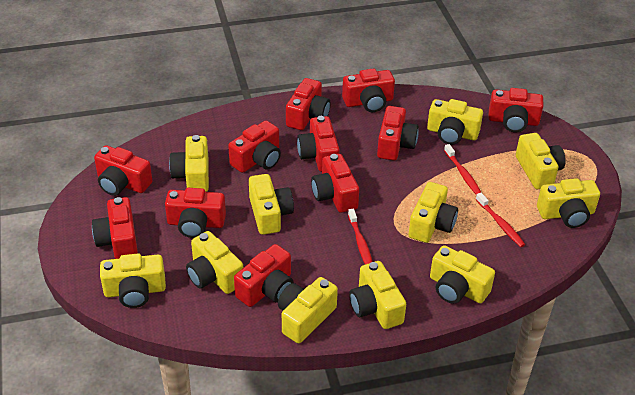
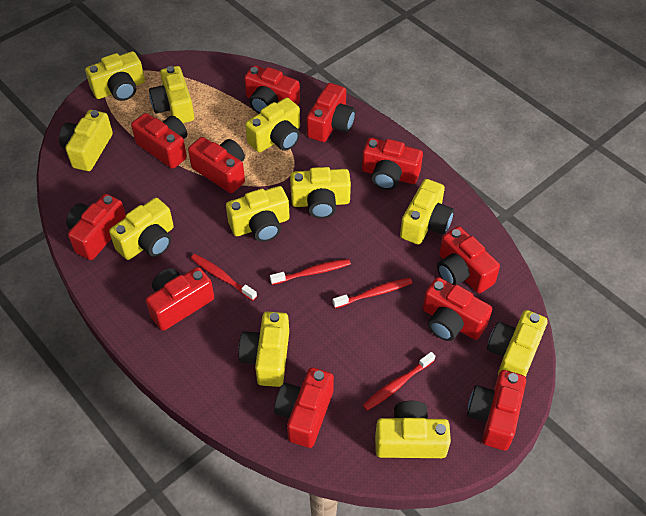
red toothbrush: 3 -> 4

